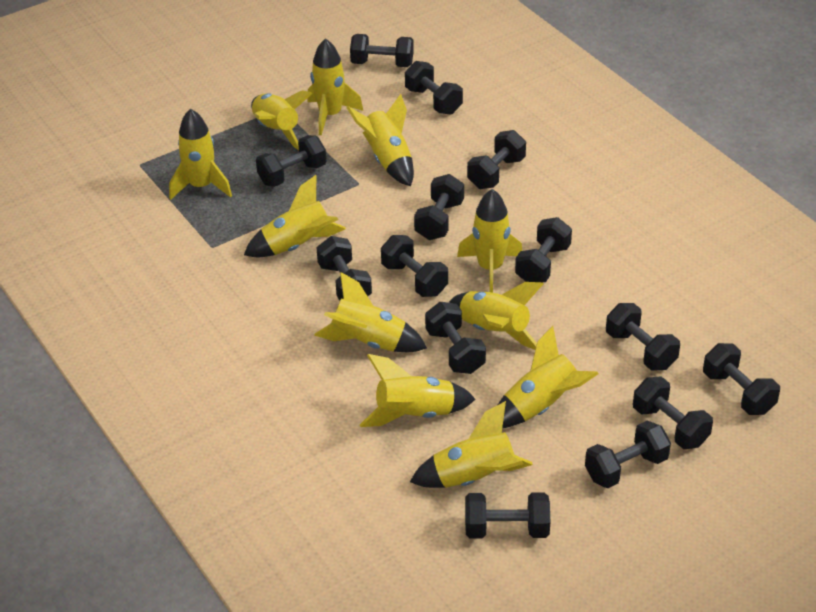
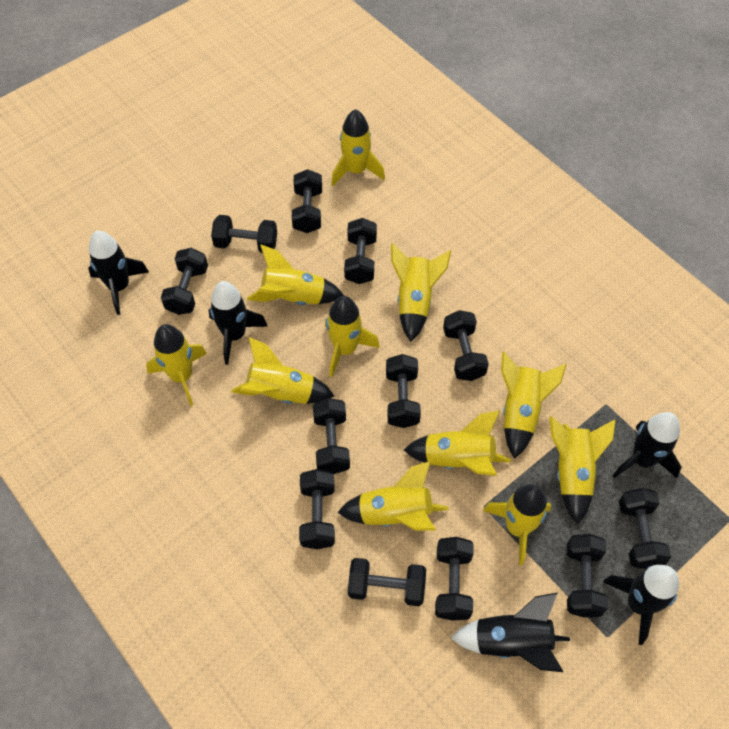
black dumbbell: 14 -> 12
black rocket: 0 -> 5

